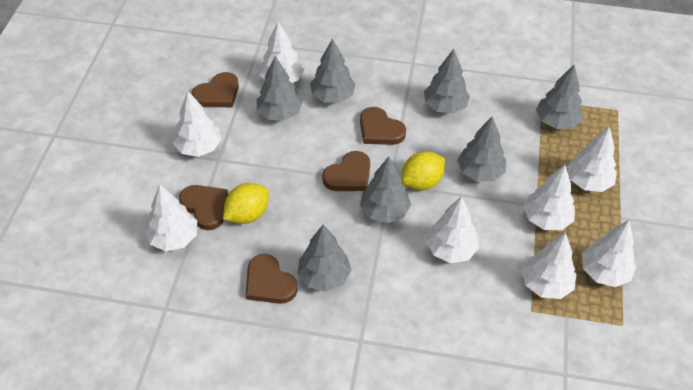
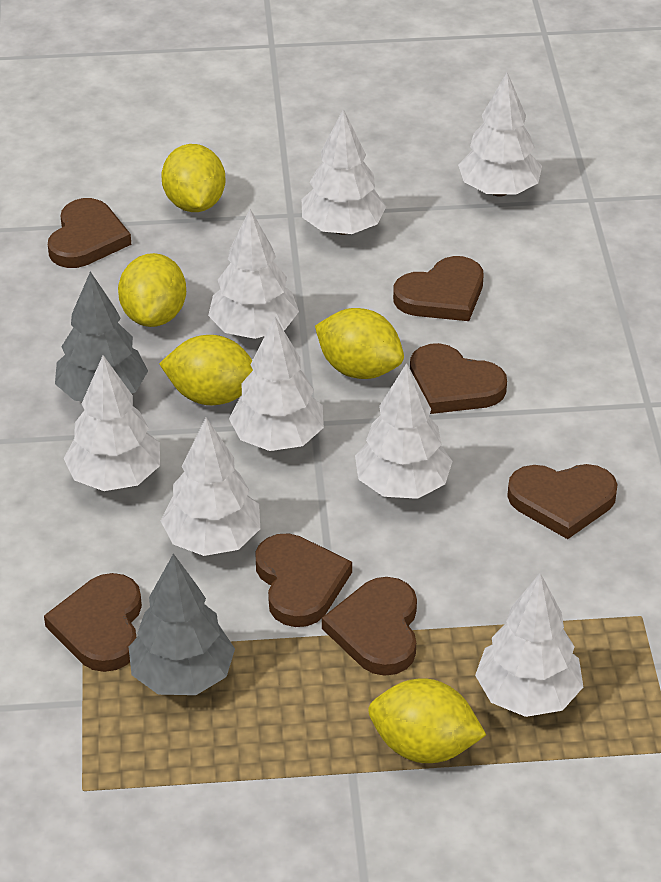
brown heart: 5 -> 7
grey tree: 7 -> 2
yellow lemon: 2 -> 5

